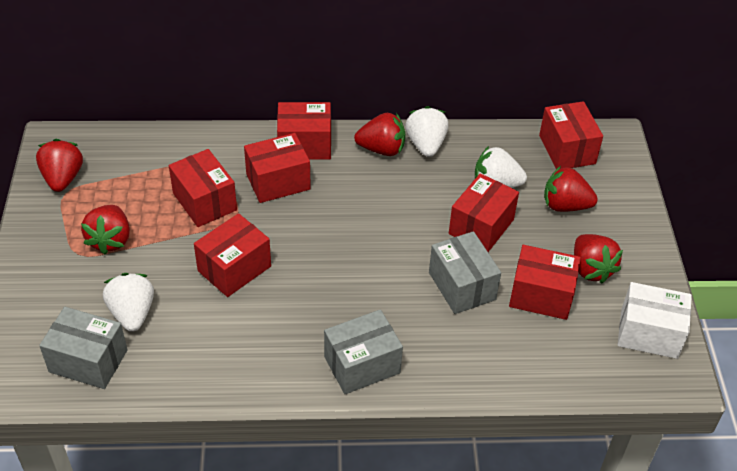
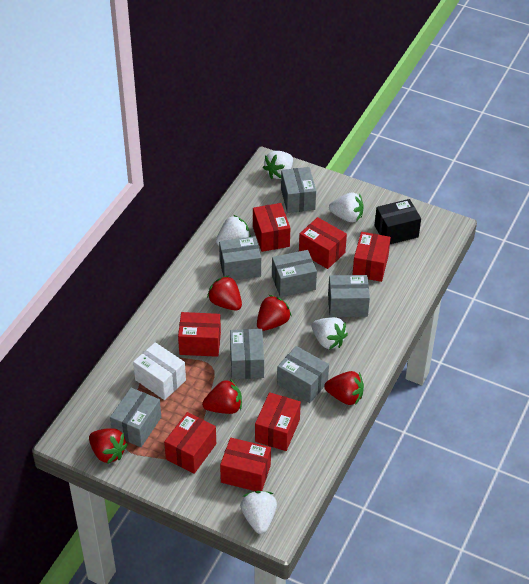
black box: 0 -> 1
grey box: 3 -> 7
white strawberry: 3 -> 5

